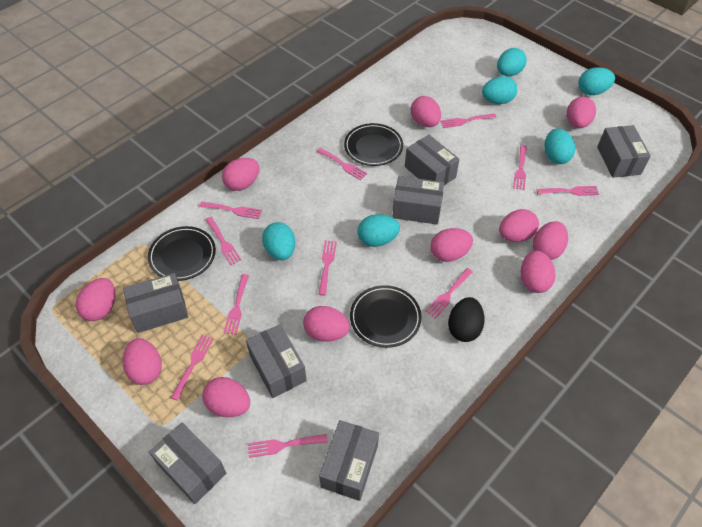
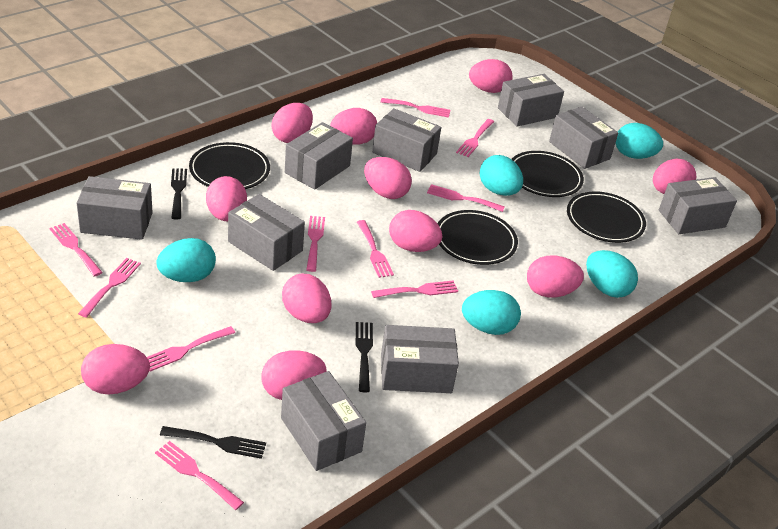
black egg: 1 -> 0
black fork: 0 -> 3
black plate: 3 -> 4
grey box: 7 -> 9
pink fork: 11 -> 10
turquoise egg: 6 -> 5

